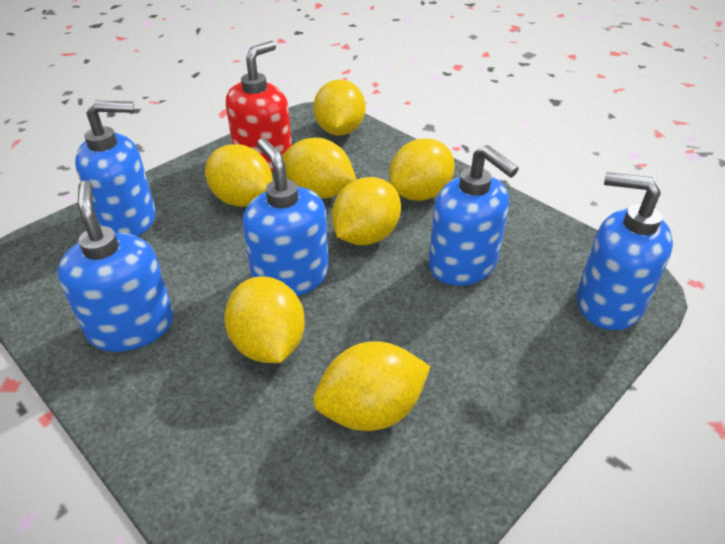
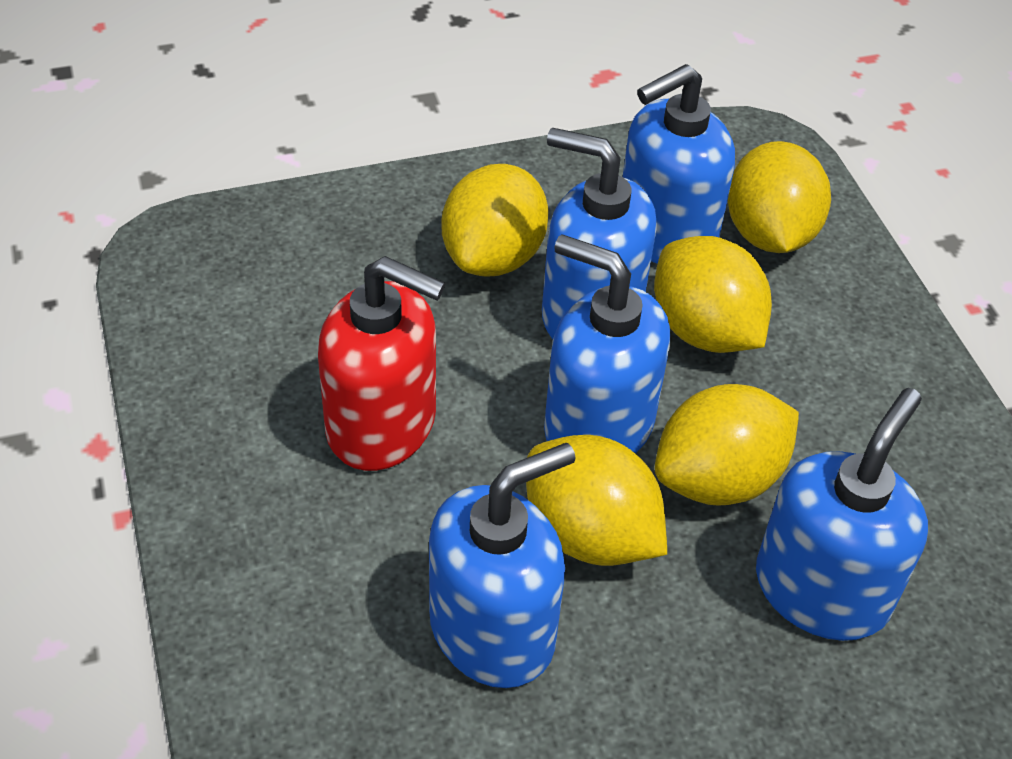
yellow lemon: 7 -> 5

